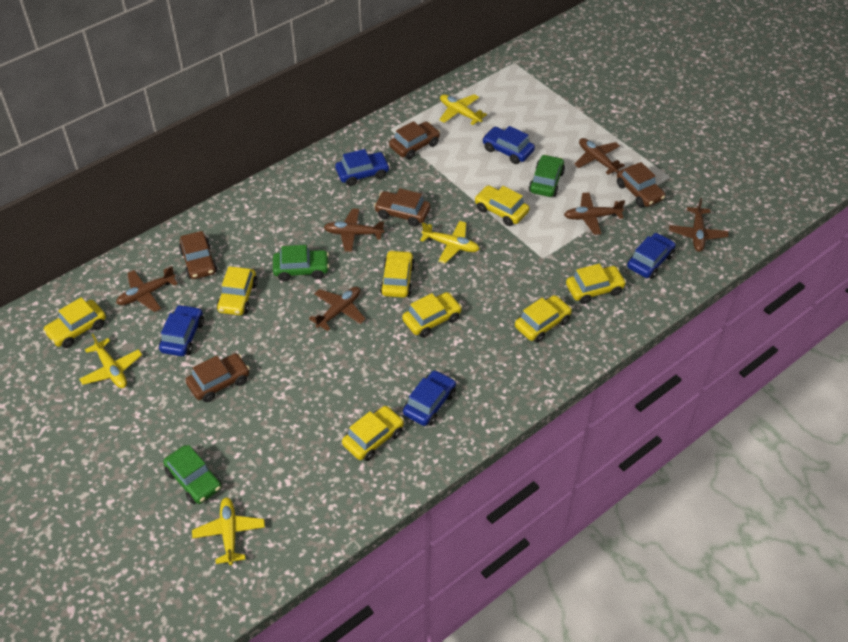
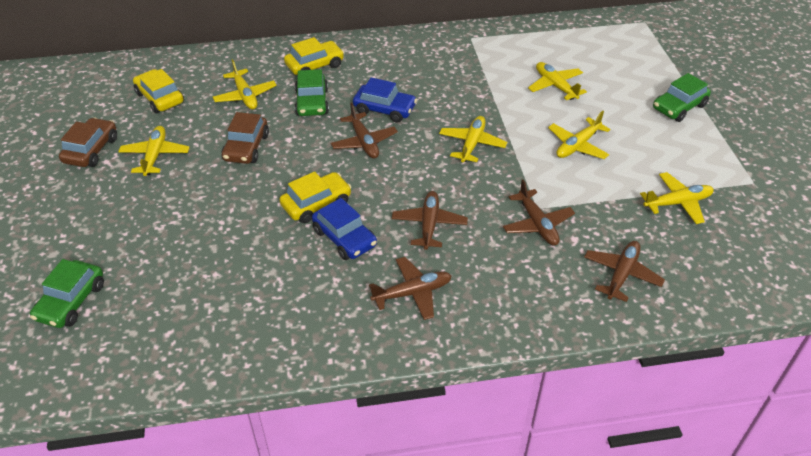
blue car: 5 -> 2
brown car: 5 -> 2
brown plane: 6 -> 5
yellow car: 8 -> 3
yellow plane: 4 -> 6

